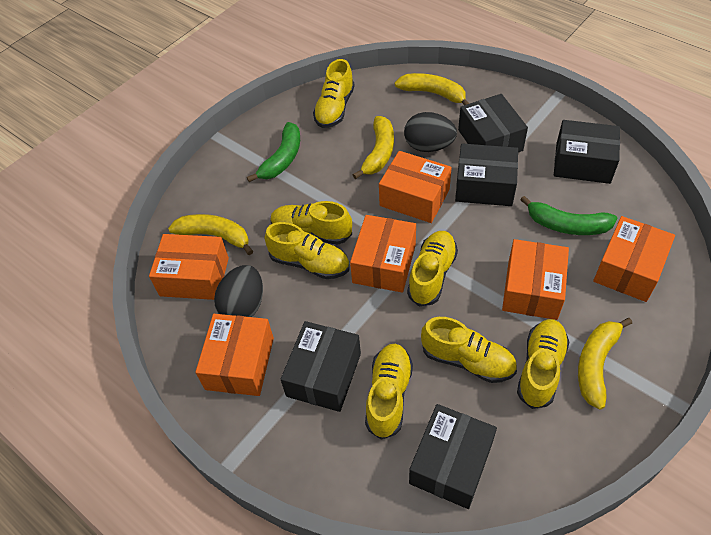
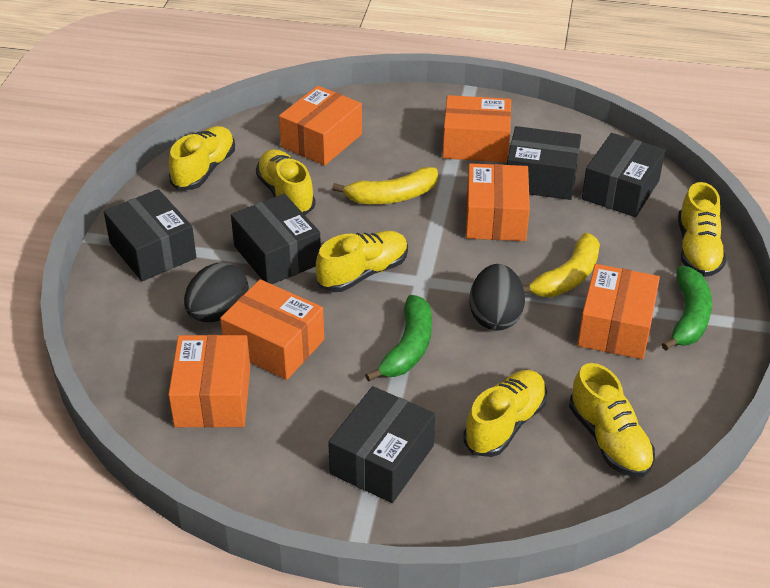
yellow banana: 4 -> 2
yellow shoe: 7 -> 6

